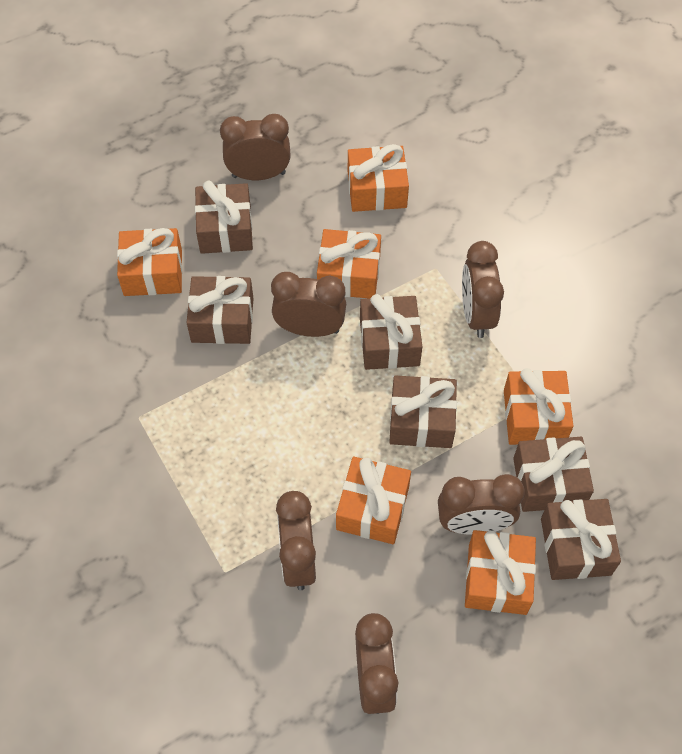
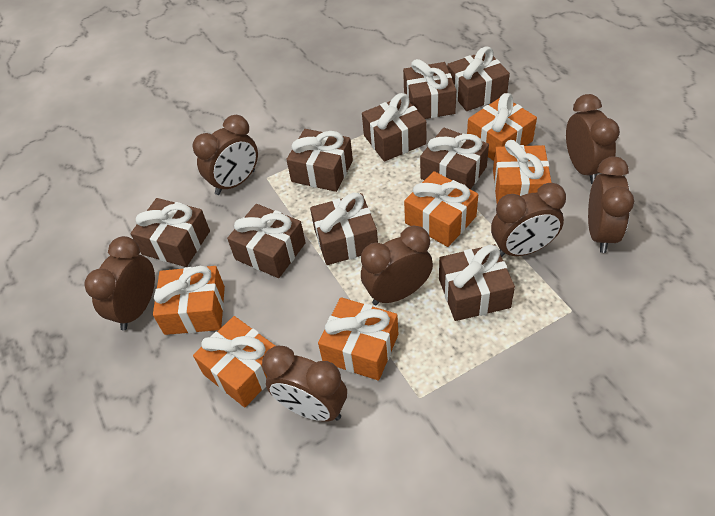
brown clock: 6 -> 7
brown gift: 6 -> 9

